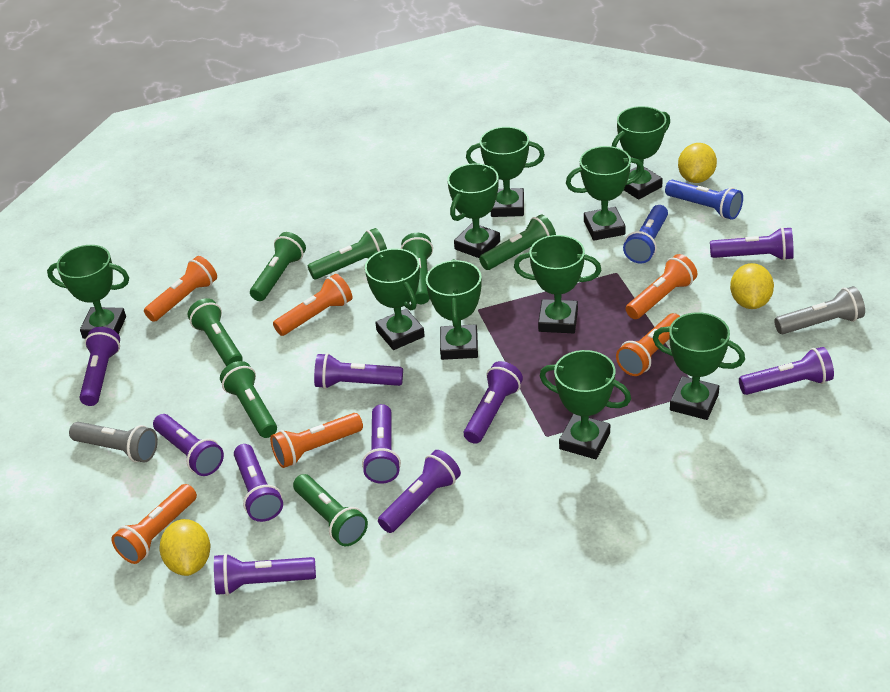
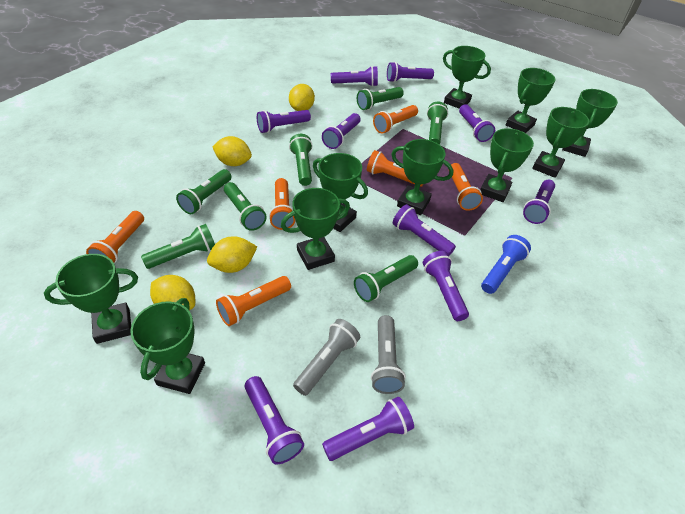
blue flashlight: 2 -> 1
yellow lemon: 3 -> 4

